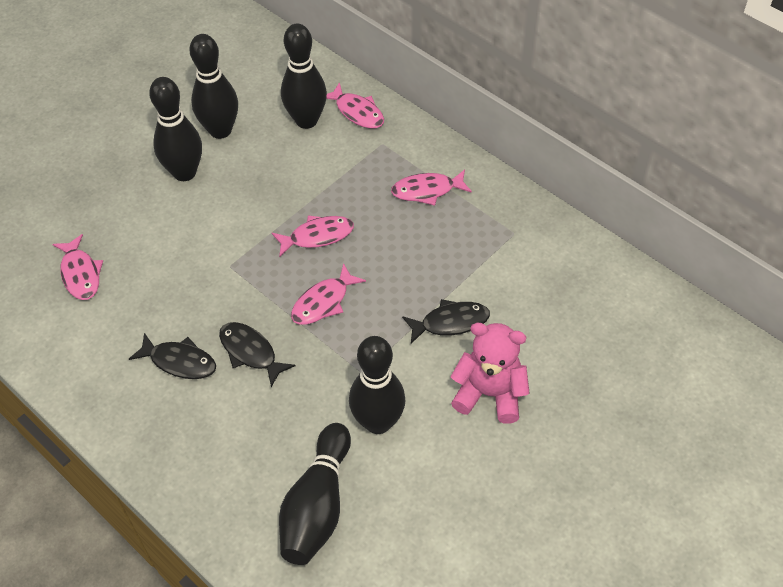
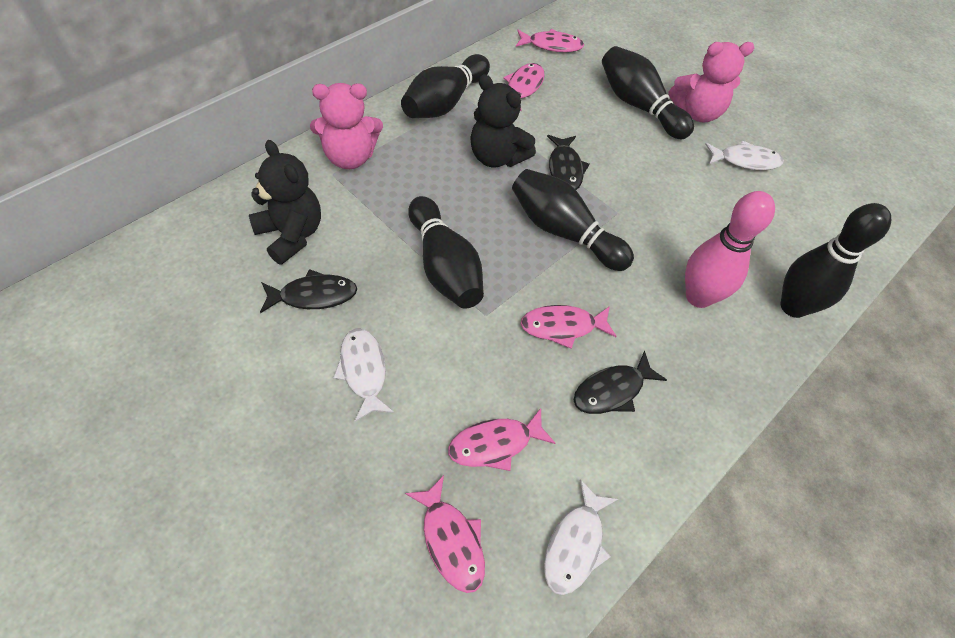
black teddy bear: 0 -> 2
pink bowling pin: 0 -> 1
pink teddy bear: 1 -> 2
white fish: 0 -> 3

